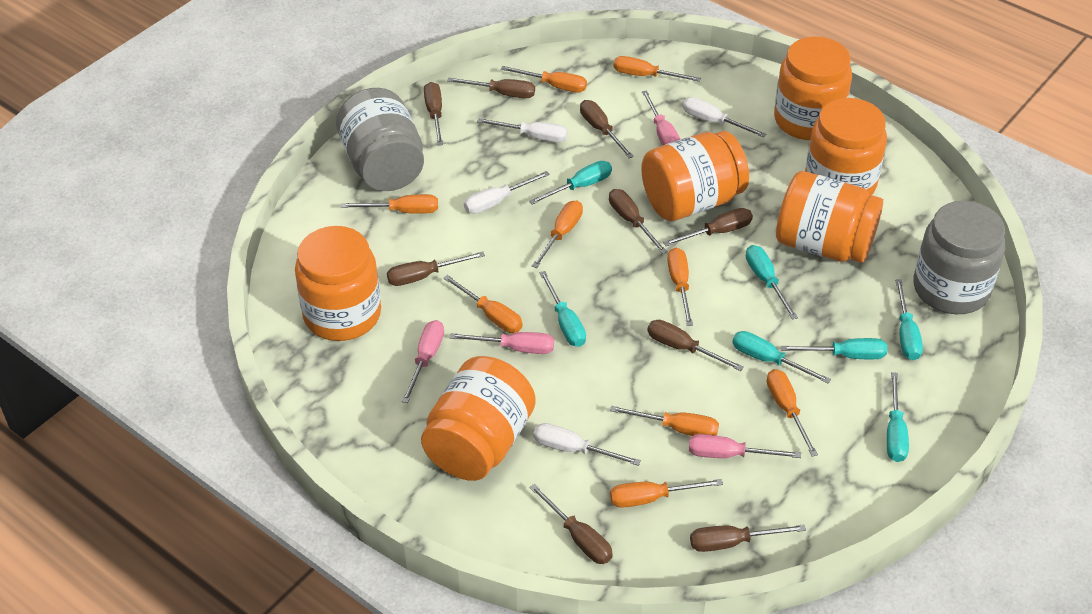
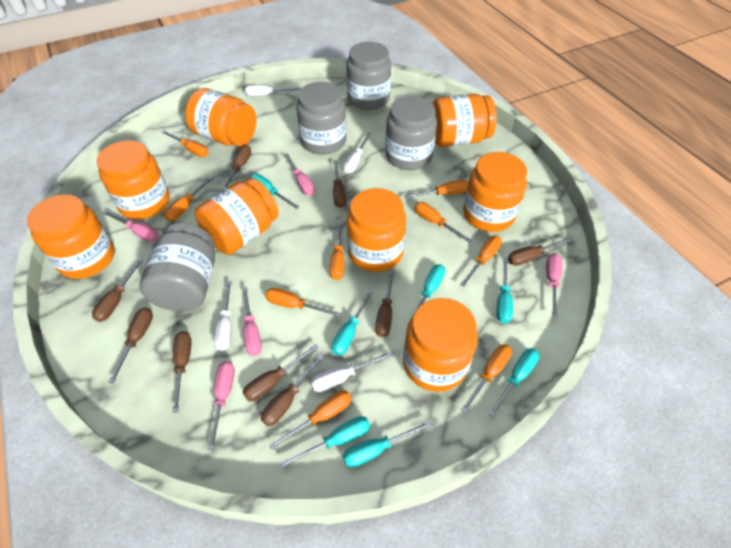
grey jar: 2 -> 4
orange jar: 6 -> 8
pink screwdriver: 4 -> 5

